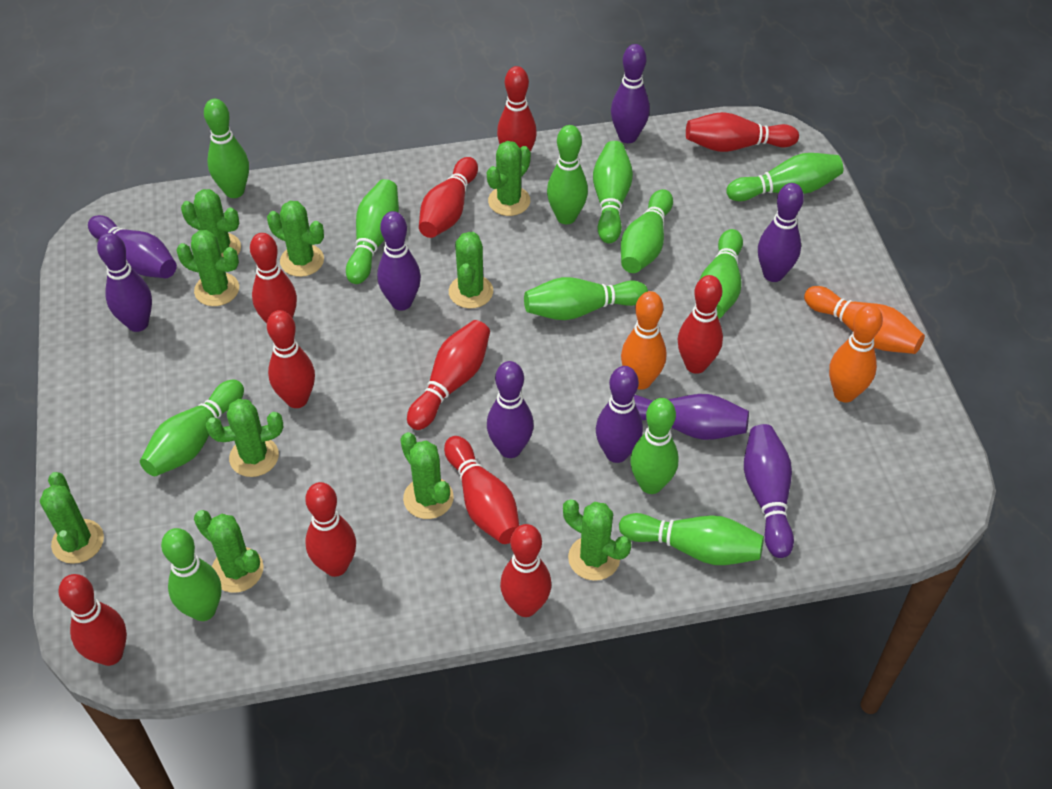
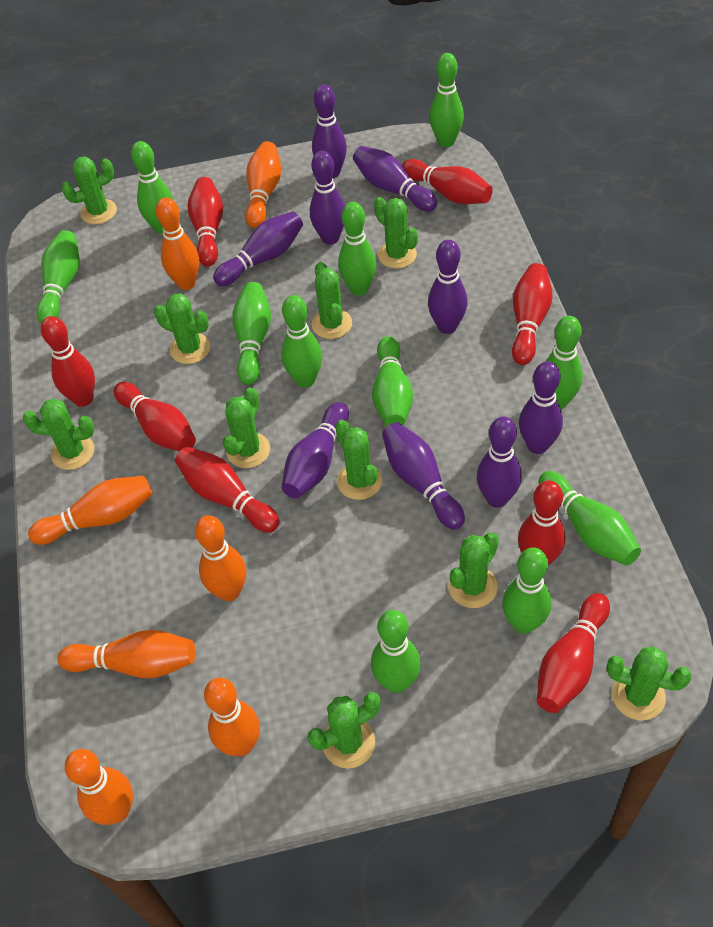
green bowling pin: 12 -> 11
orange bowling pin: 3 -> 7
red bowling pin: 11 -> 8

